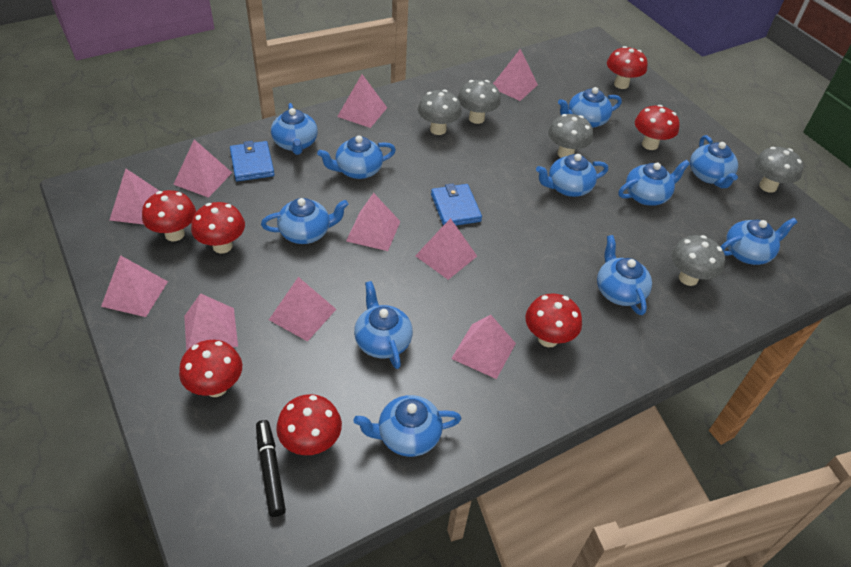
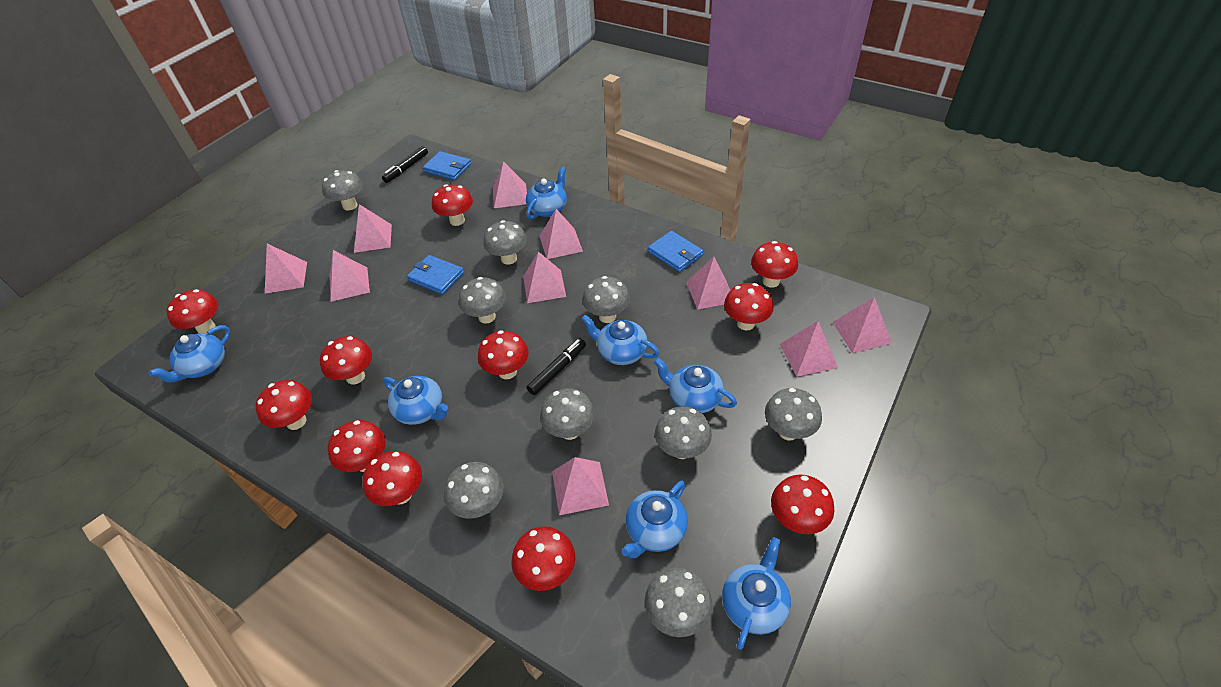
black marker: 1 -> 2
blue teapot: 11 -> 7
blue wallet: 2 -> 3
grey mushroom: 5 -> 9
red mushroom: 7 -> 11

